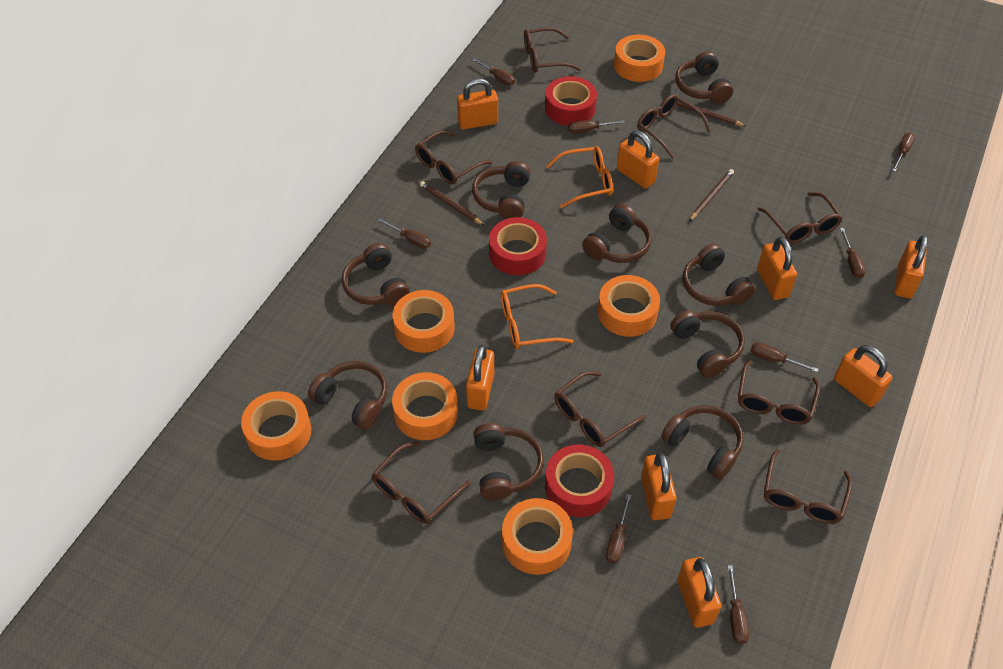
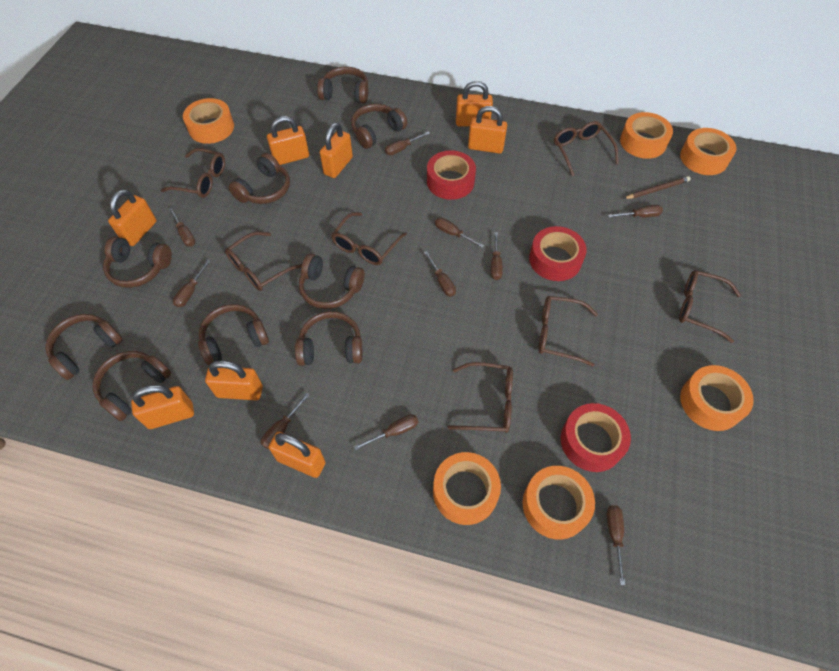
brown glasses: 8 -> 7
brown pencil: 3 -> 1
brown screwdriver: 8 -> 10
orange glasses: 2 -> 0

